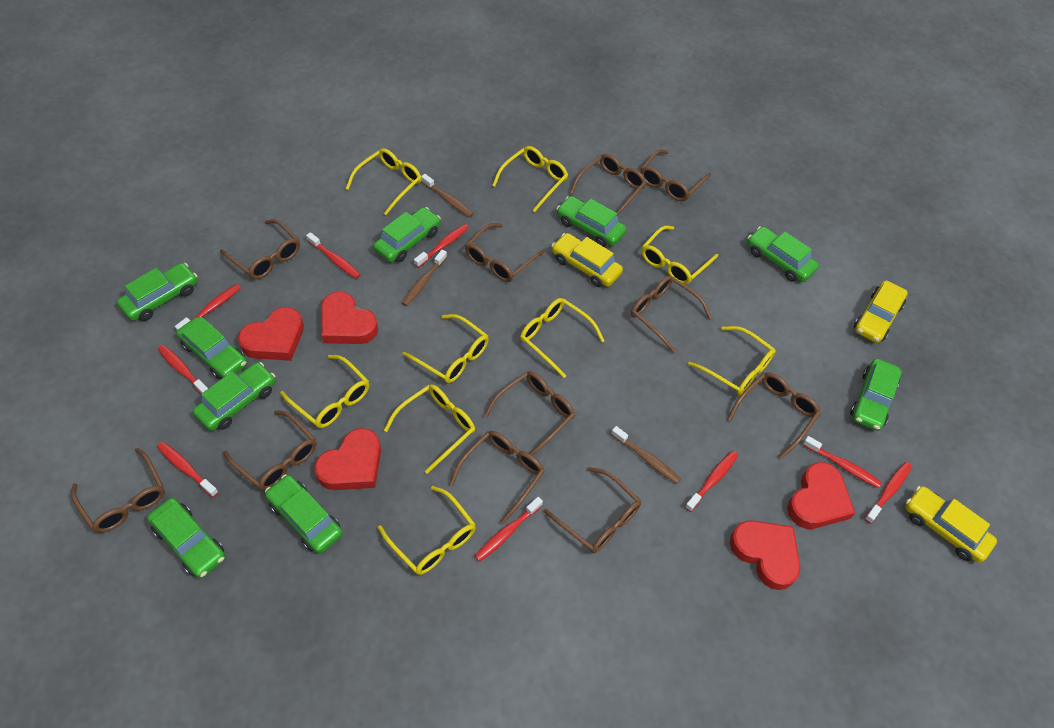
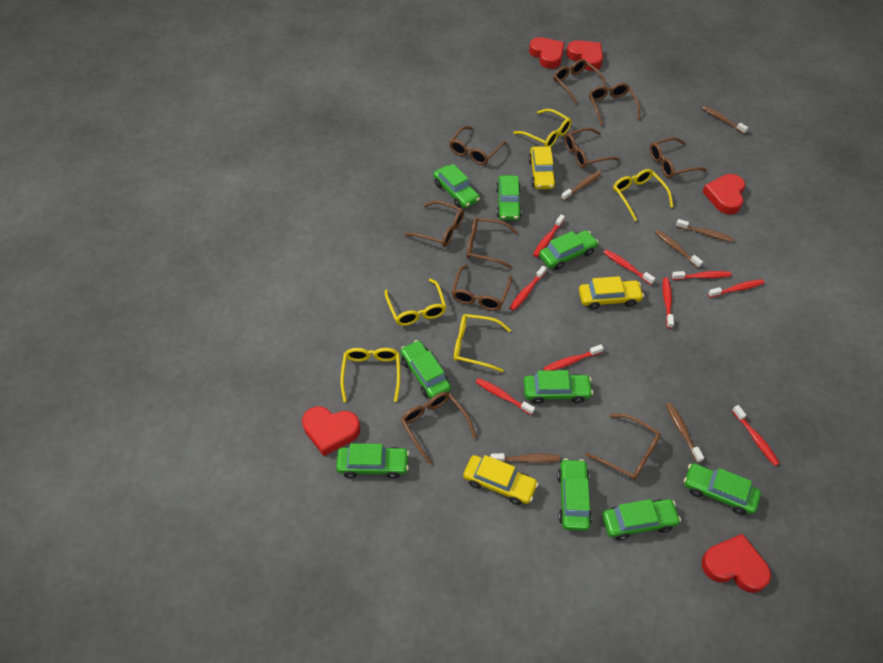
brown glasses: 11 -> 10
brown toothbrush: 3 -> 6
yellow glasses: 9 -> 5

